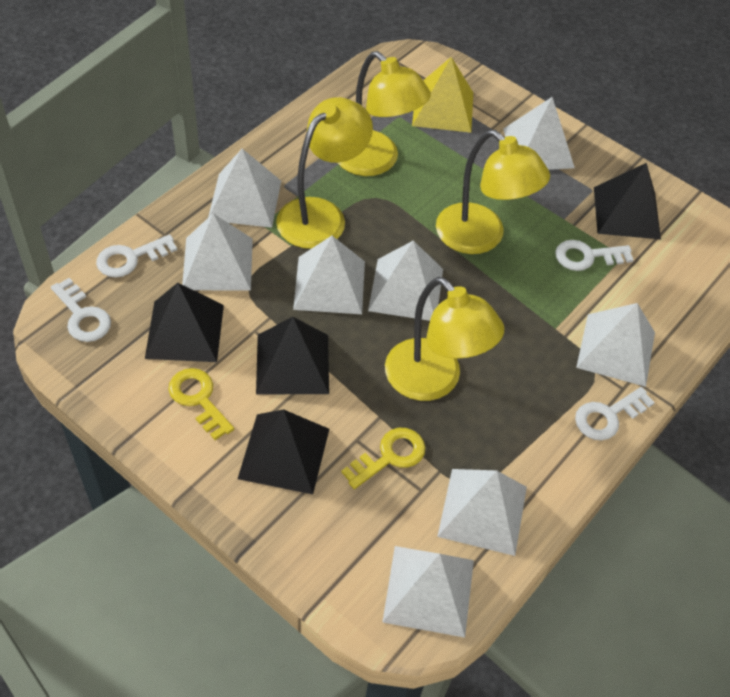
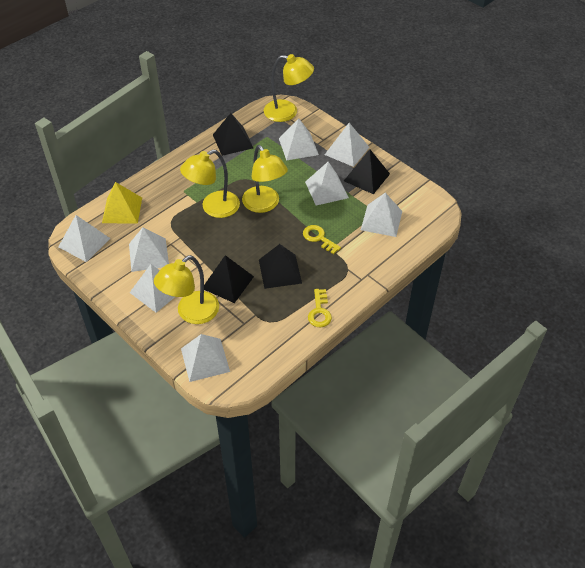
white key: 4 -> 0

